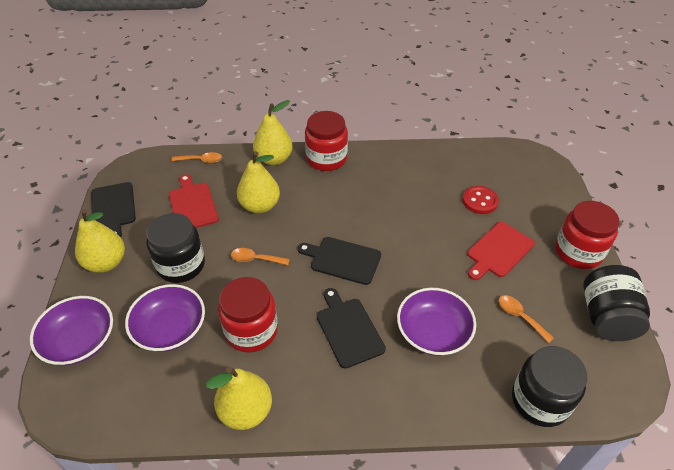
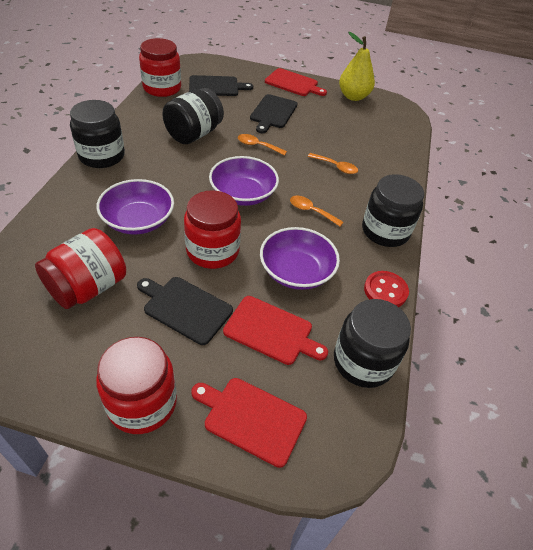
black jar: 3 -> 4
red cutting board: 2 -> 3
red jar: 3 -> 4
yellow pear: 4 -> 1

